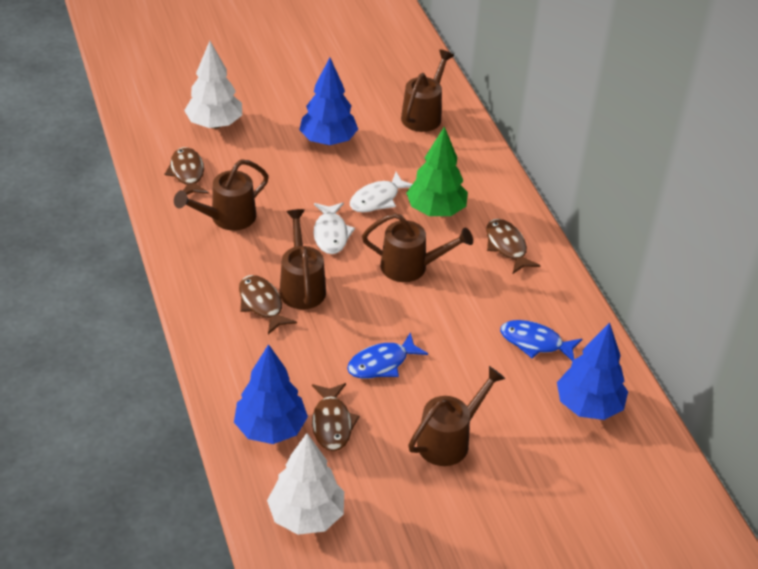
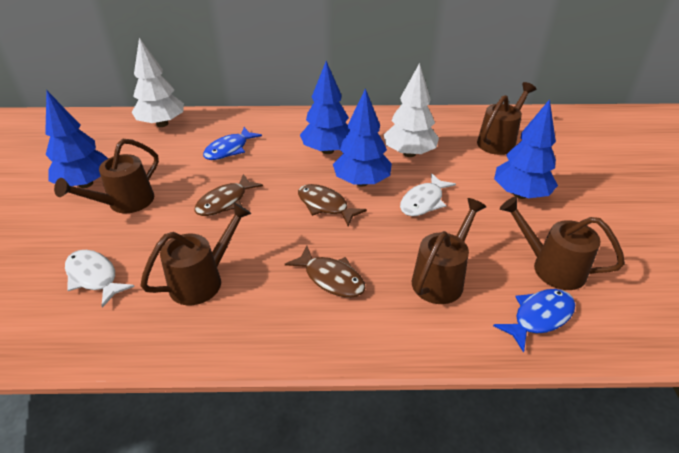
blue tree: 3 -> 4
brown fish: 4 -> 3
green tree: 1 -> 0

